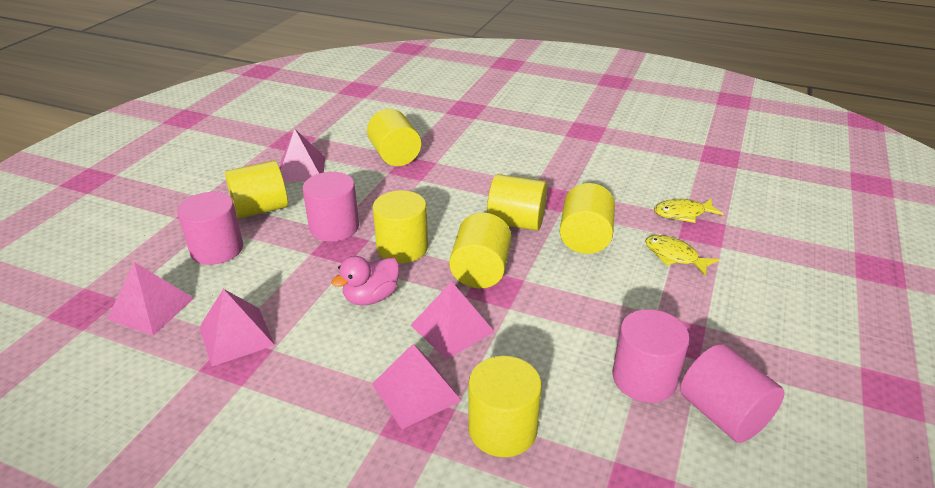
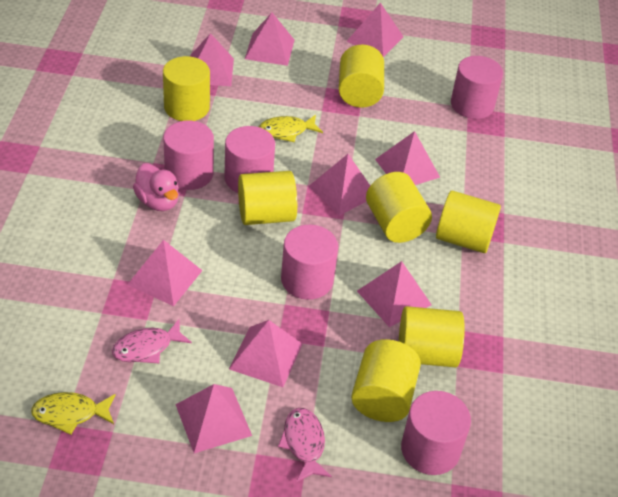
pink cylinder: 4 -> 5
pink fish: 0 -> 2
pink pyramid: 5 -> 9

